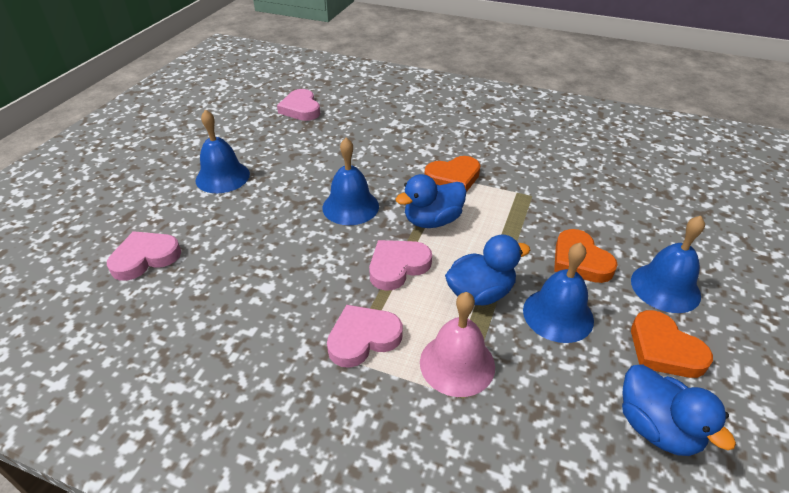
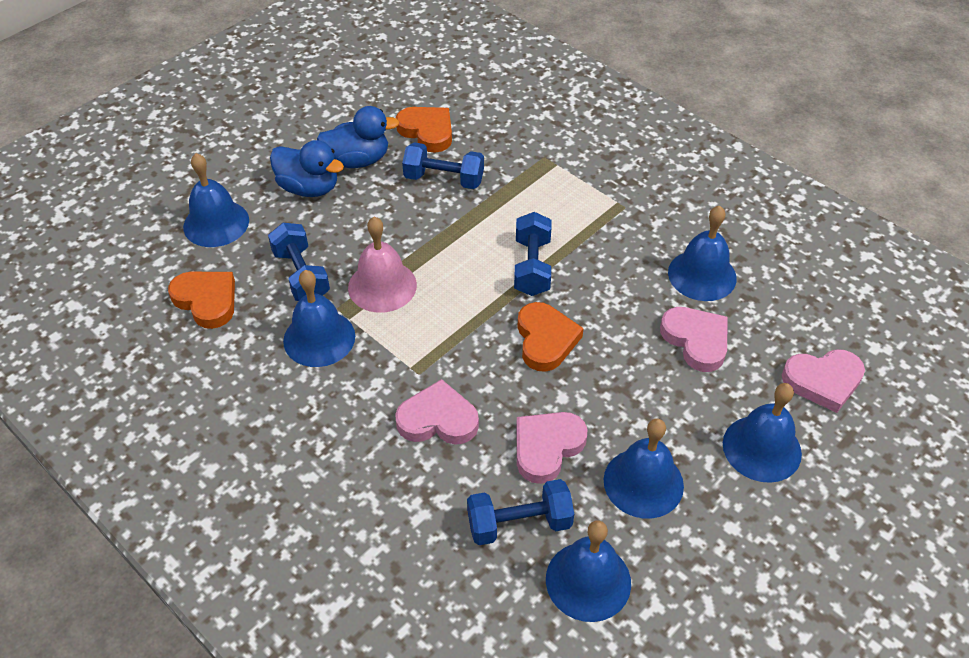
blue bell: 4 -> 6
blue duck: 3 -> 2
blue dumbbell: 0 -> 4

